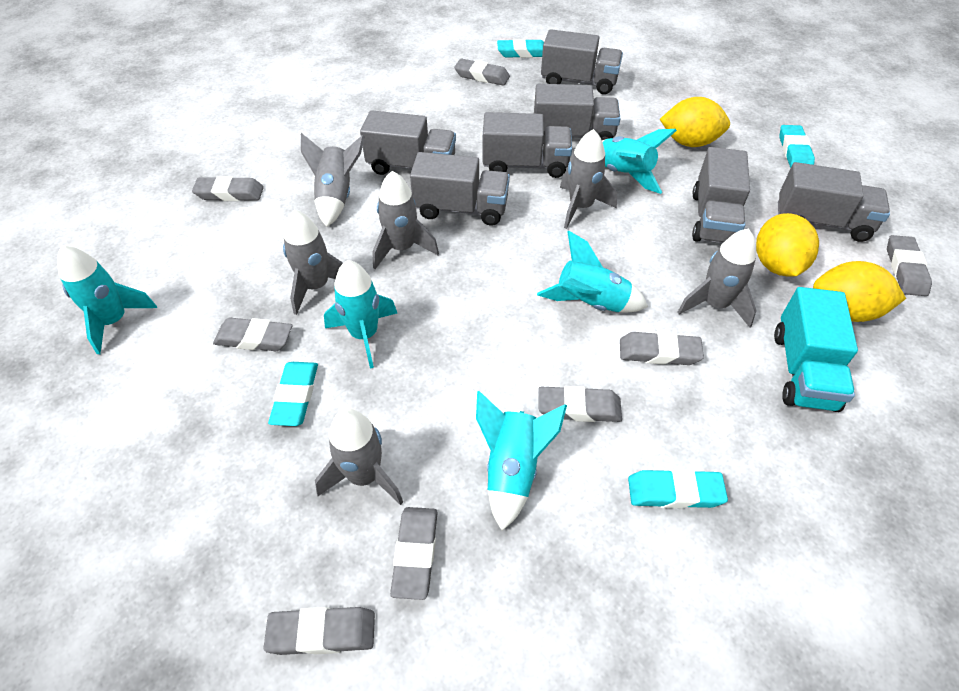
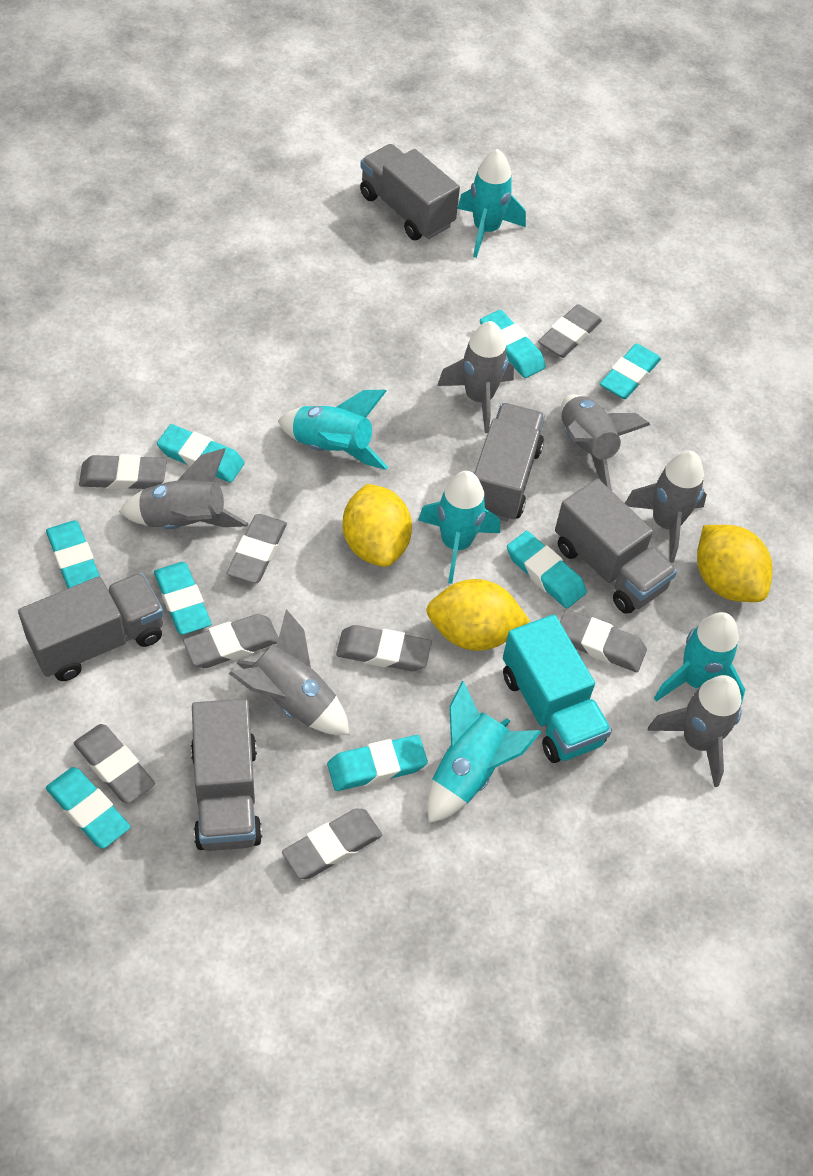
grey truck: 7 -> 5
turquoise eraser: 4 -> 8

